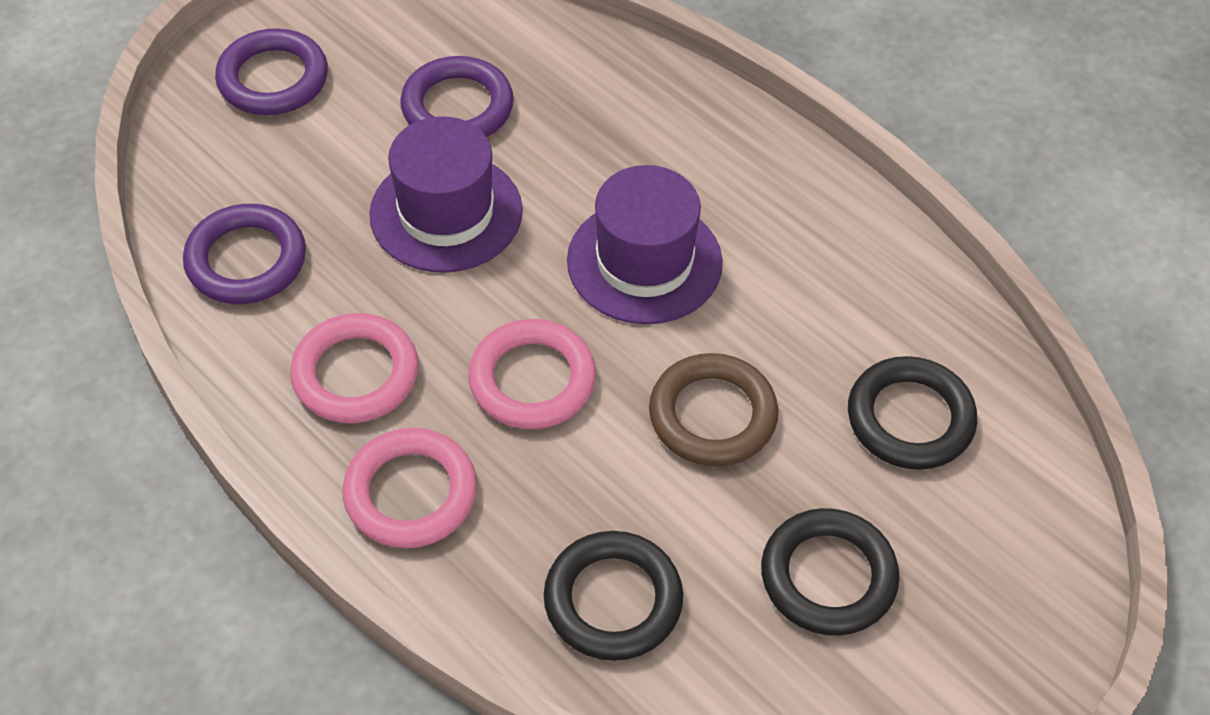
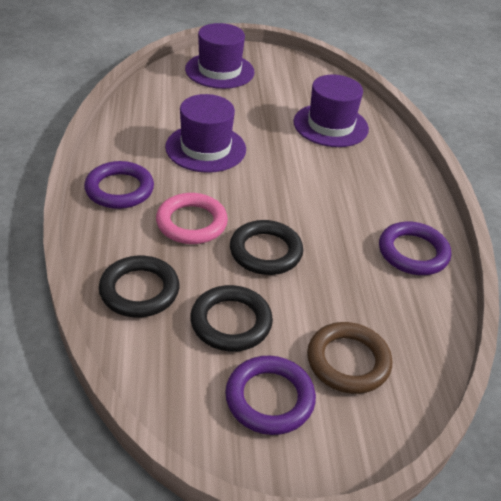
pink ring: 3 -> 1
purple hat: 2 -> 3

